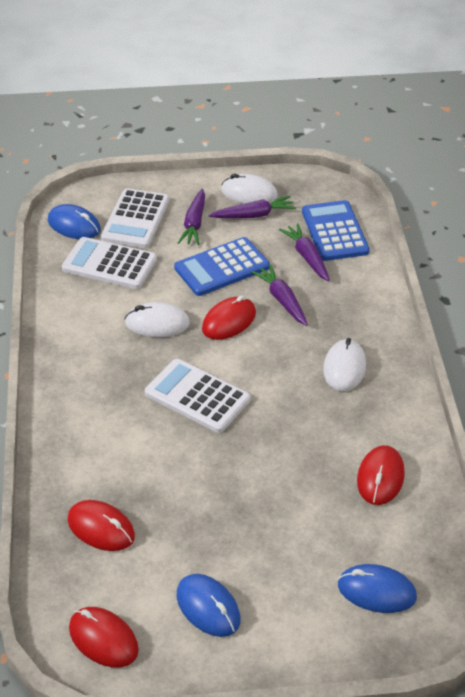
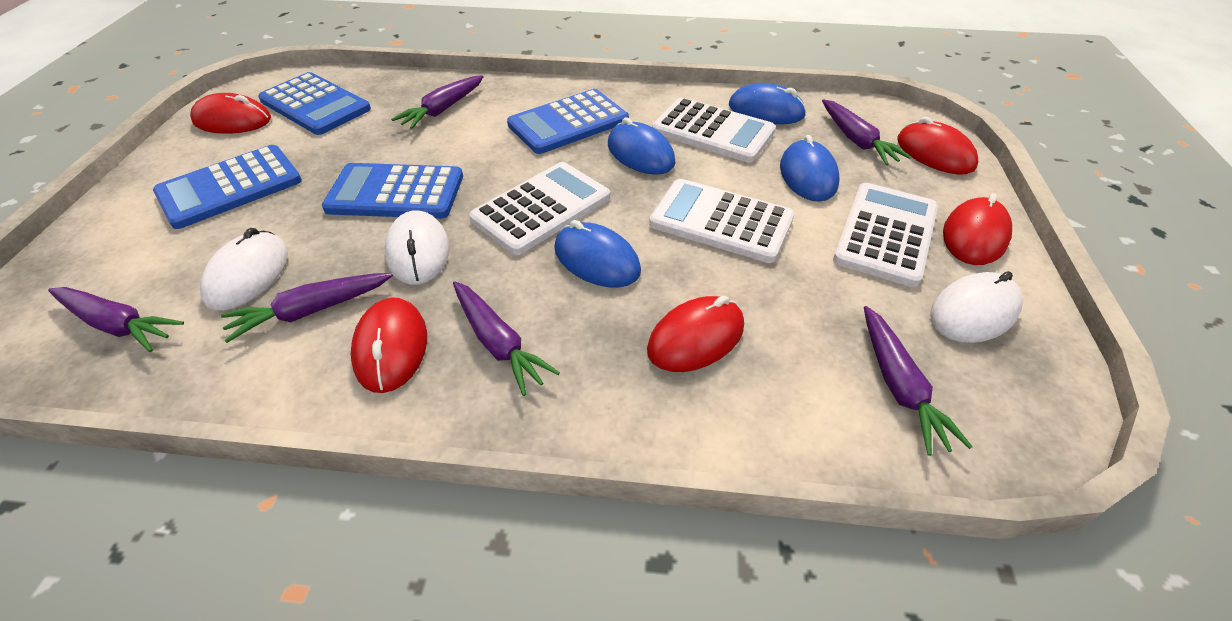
blue calculator: 2 -> 4
blue mouse: 3 -> 4
purple carrot: 4 -> 6
red mouse: 4 -> 5
white calculator: 3 -> 4

